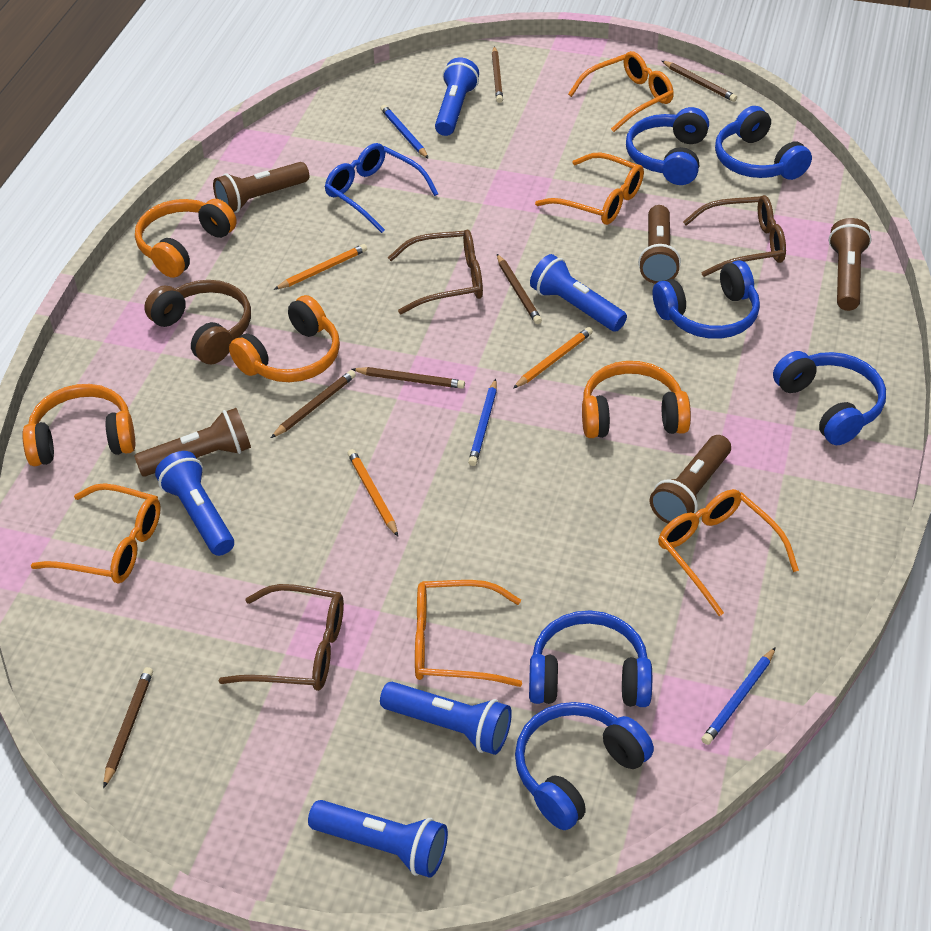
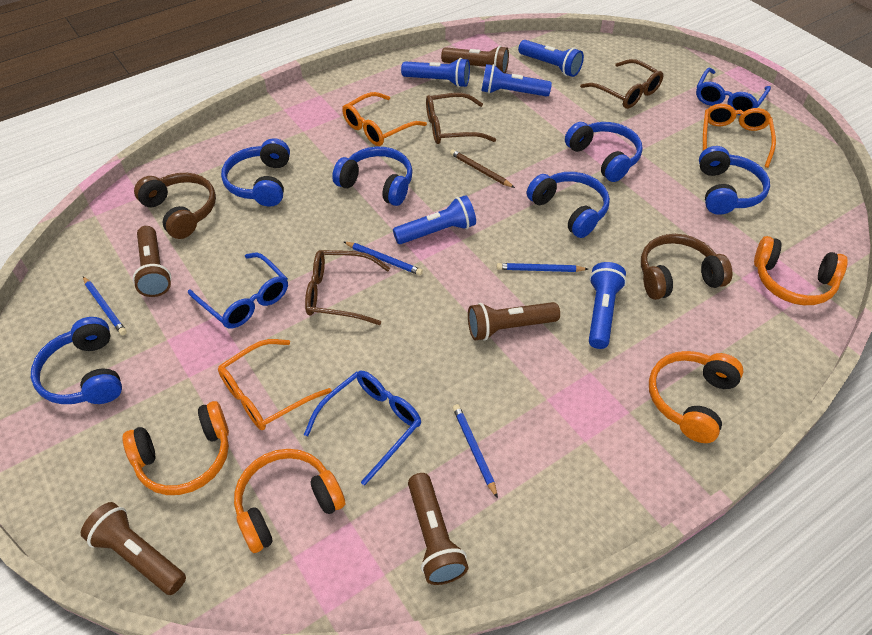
blue glasses: 1 -> 3
blue pencil: 3 -> 4
brown headphones: 1 -> 2
brown pencil: 6 -> 1
orange glasses: 5 -> 3
orange pencil: 3 -> 0

